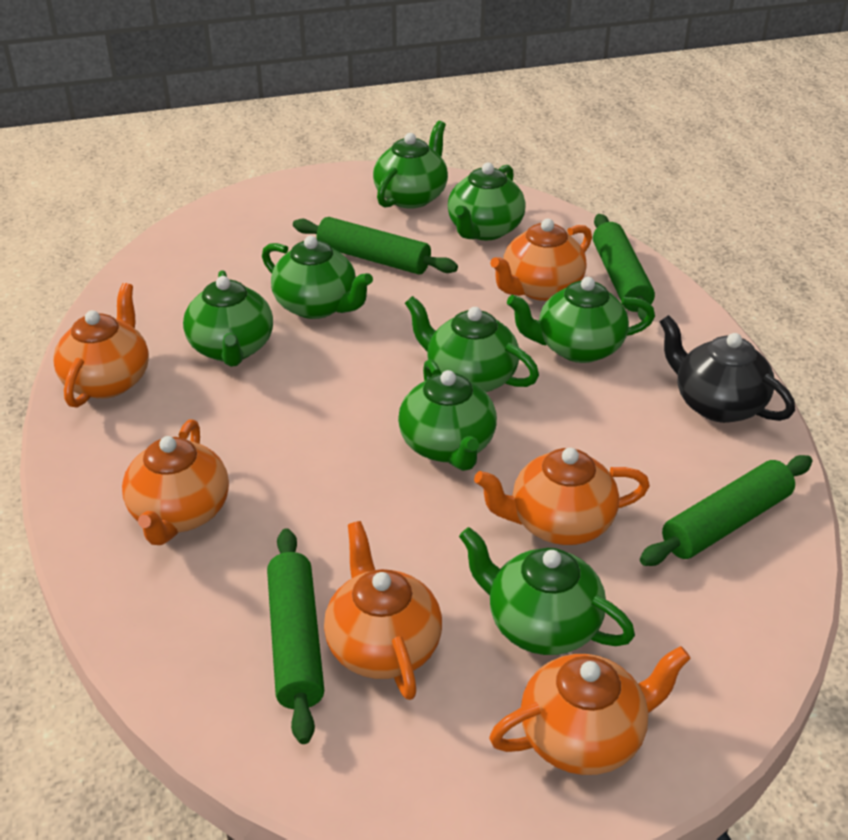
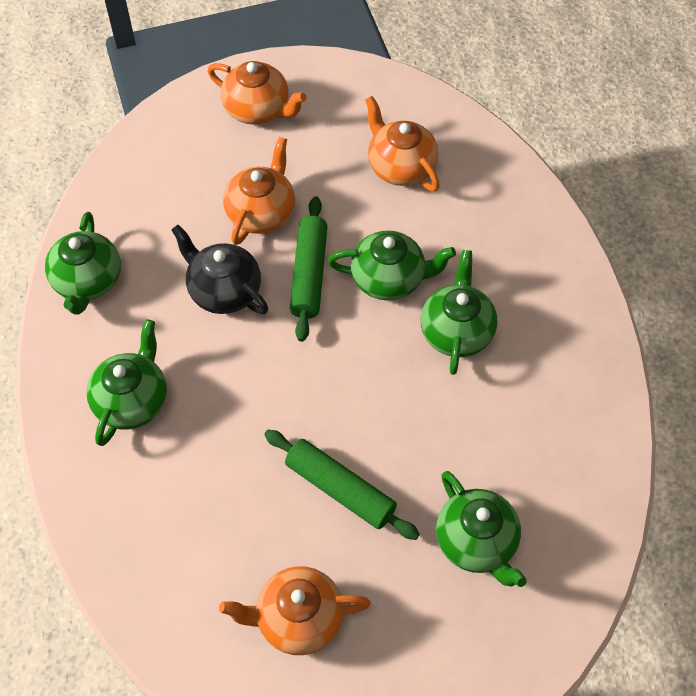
green rolling pin: 4 -> 2
green teapot: 8 -> 5
orange teapot: 6 -> 4

